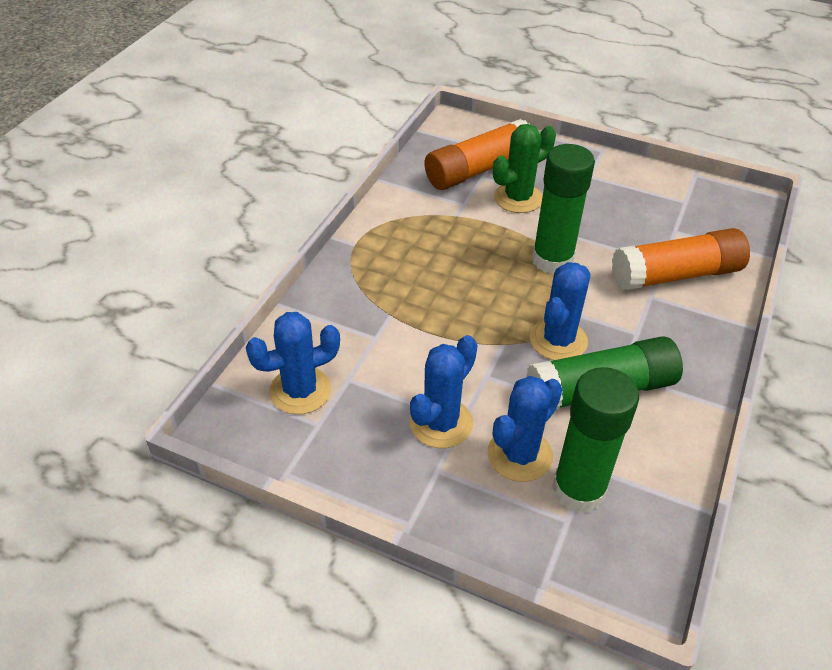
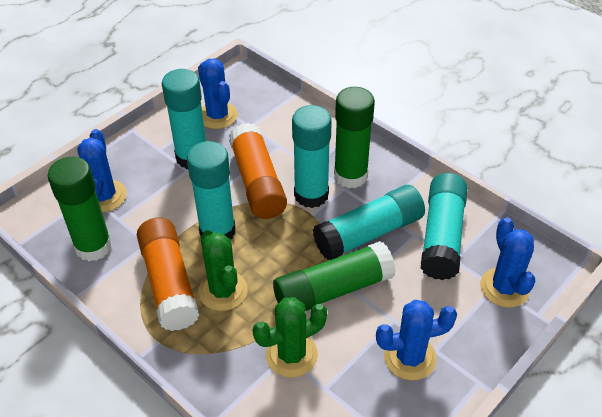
green cactus: 1 -> 2
turquoise glue stick: 0 -> 5

